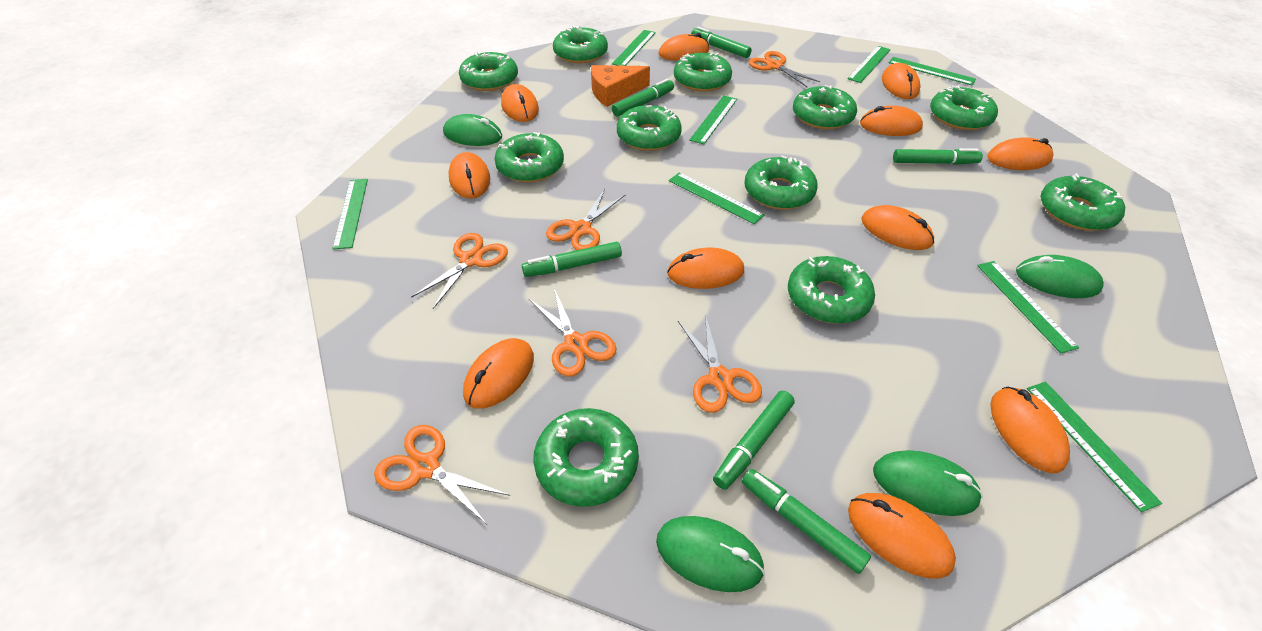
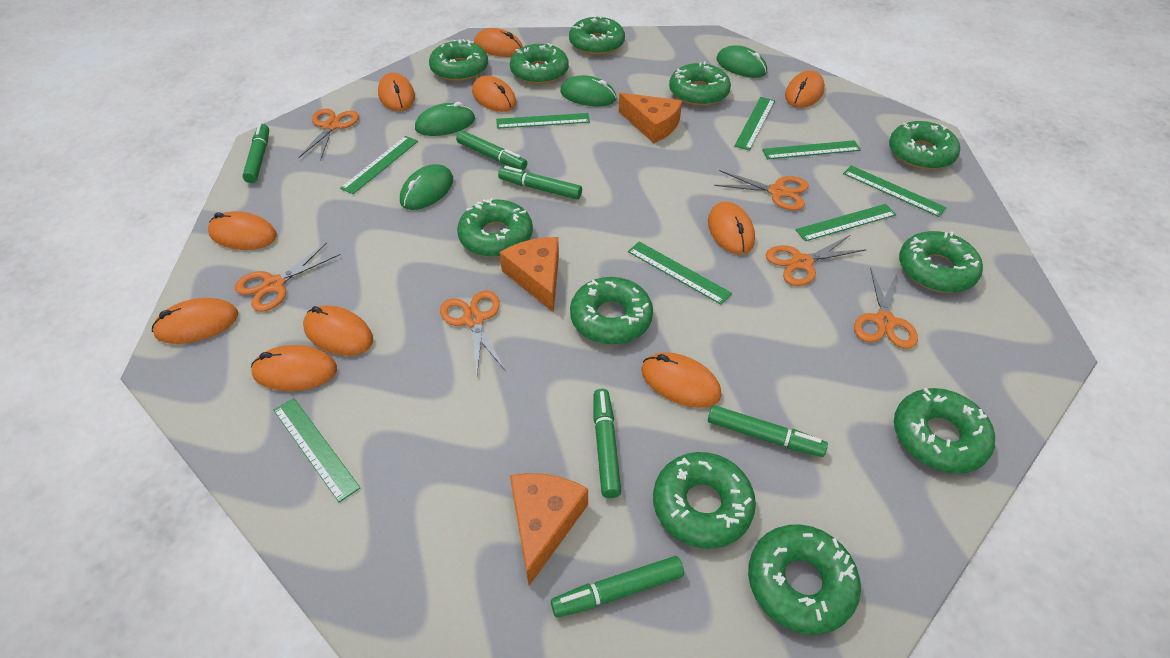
orange cheese: 1 -> 3
orange mouse: 11 -> 10

